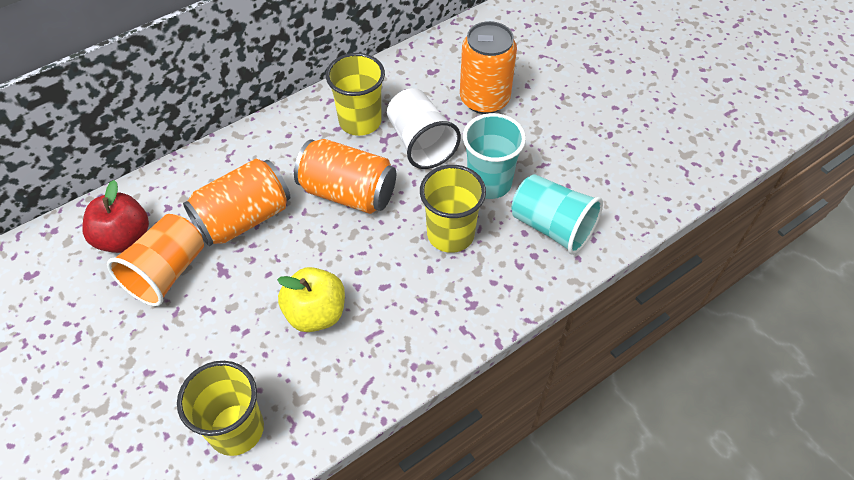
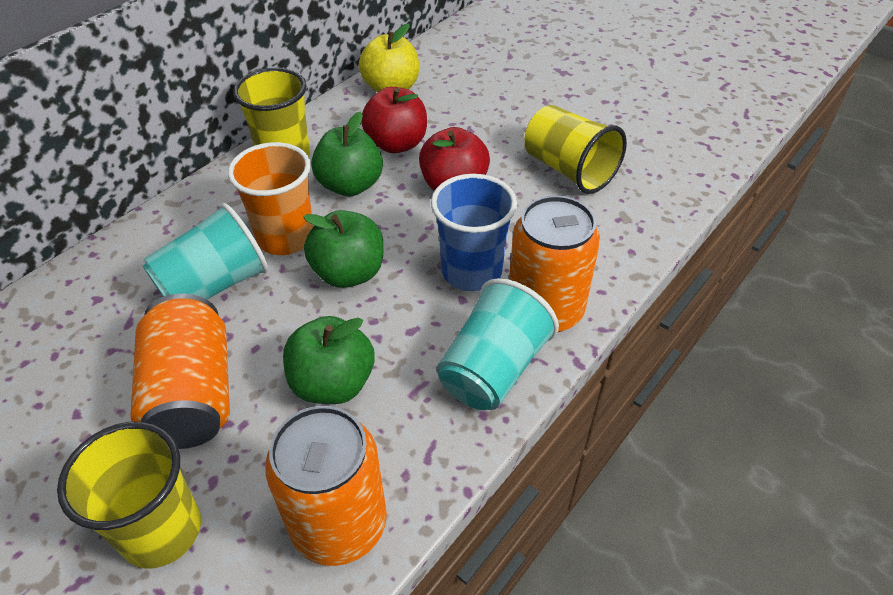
blue cup: 0 -> 1
green apple: 0 -> 3
red apple: 1 -> 2
white cup: 1 -> 0

